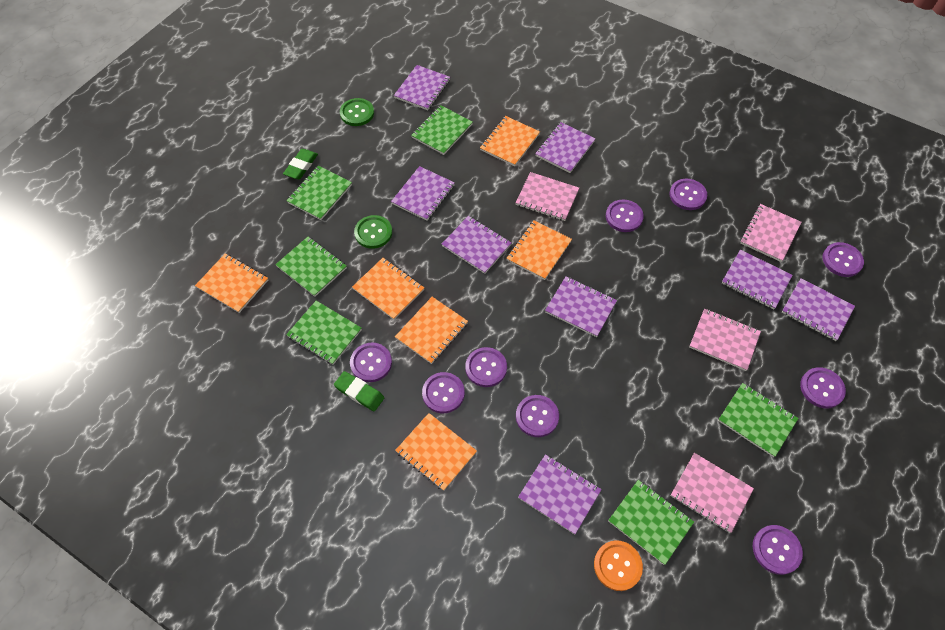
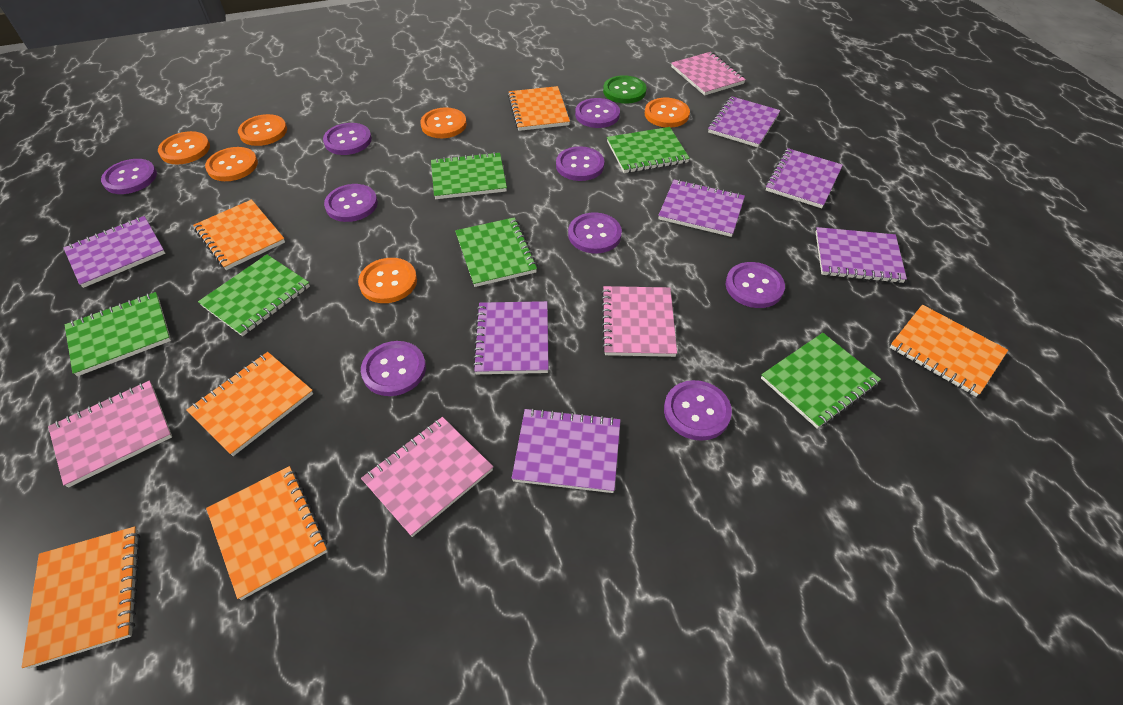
green button: 2 -> 1
green eraser: 2 -> 0
orange button: 1 -> 6
purple notebook: 8 -> 7

